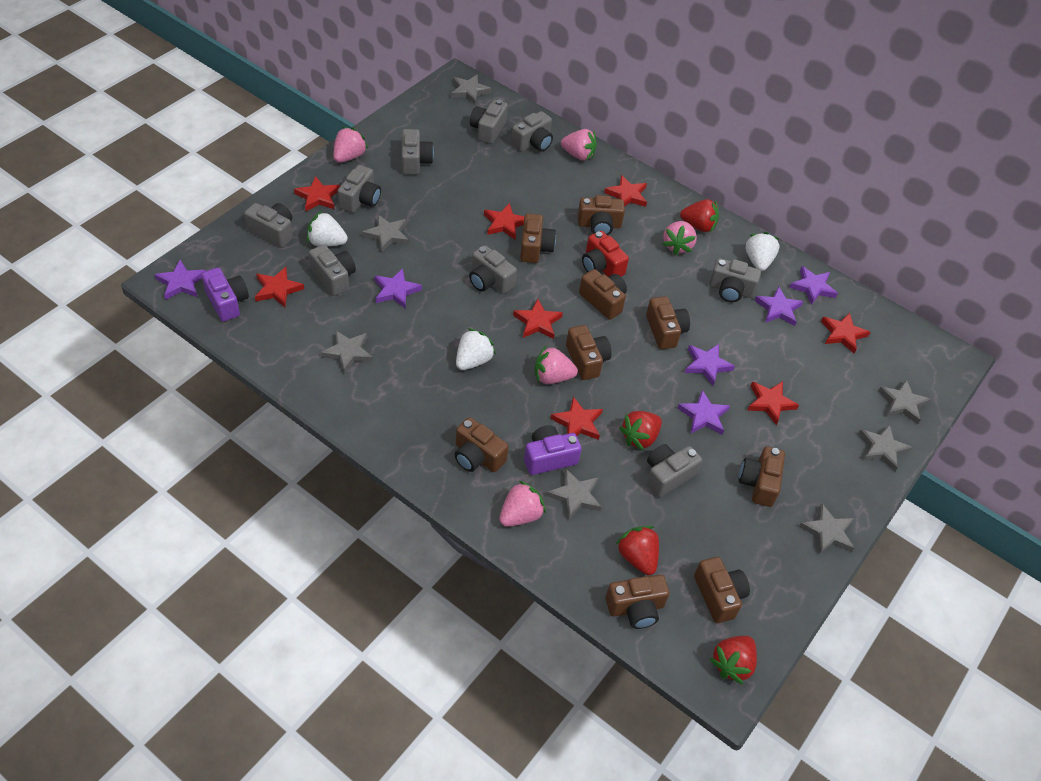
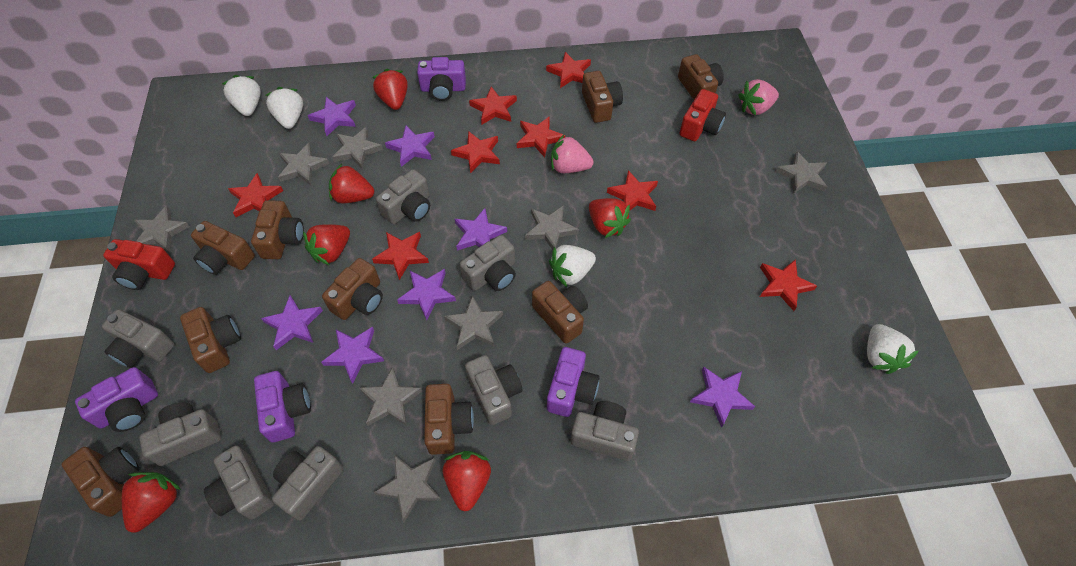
grey camera: 9 -> 8
grey star: 7 -> 8
pink strawberry: 5 -> 2
purple camera: 2 -> 4
purple star: 6 -> 7
red camera: 1 -> 2
red strawberry: 4 -> 6
white strawberry: 3 -> 4

